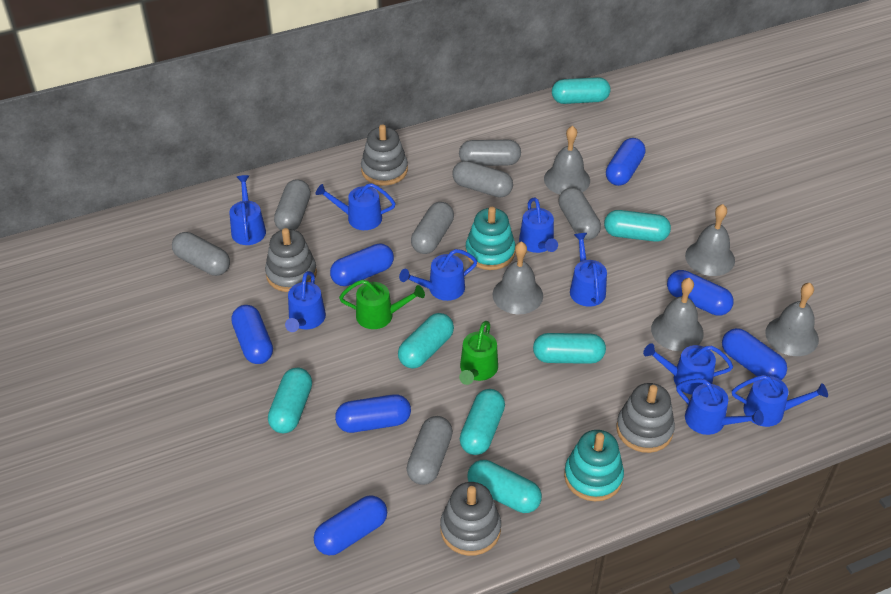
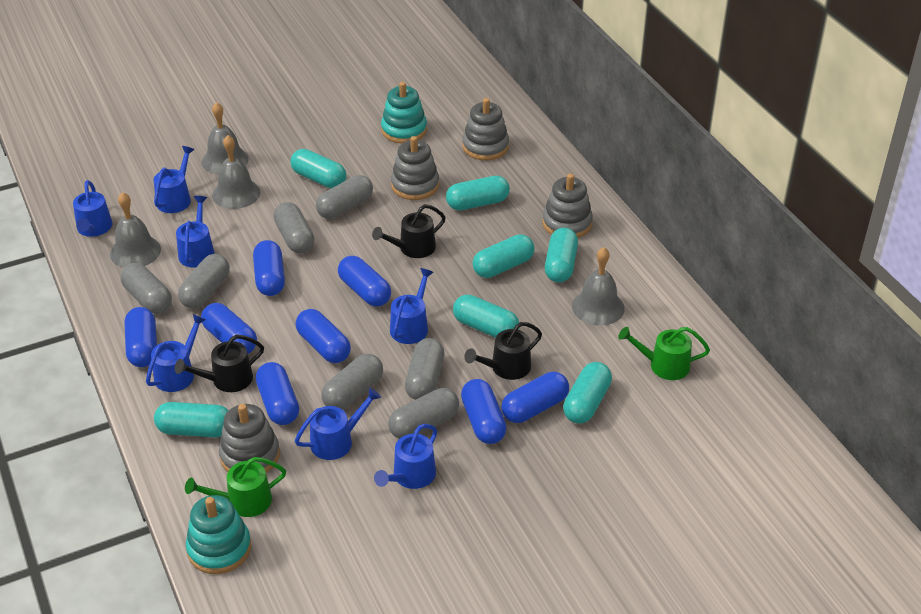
black watering can: 0 -> 3
blue capsule: 7 -> 8
blue watering can: 9 -> 7
grey bell: 5 -> 4

